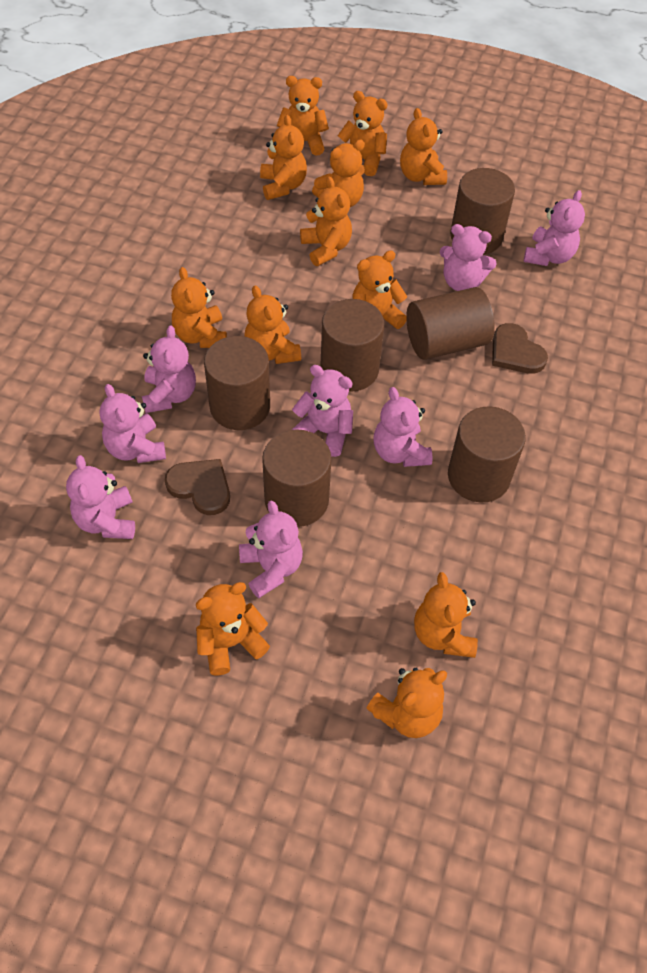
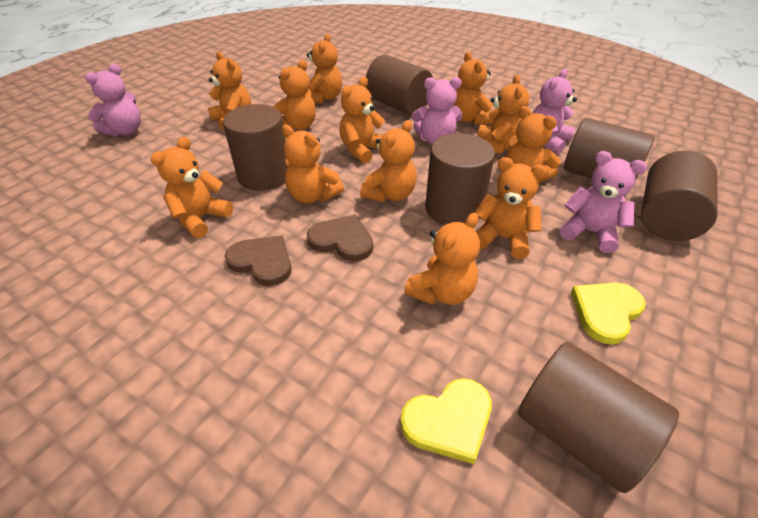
pink teddy bear: 8 -> 4
yellow heart: 0 -> 2

